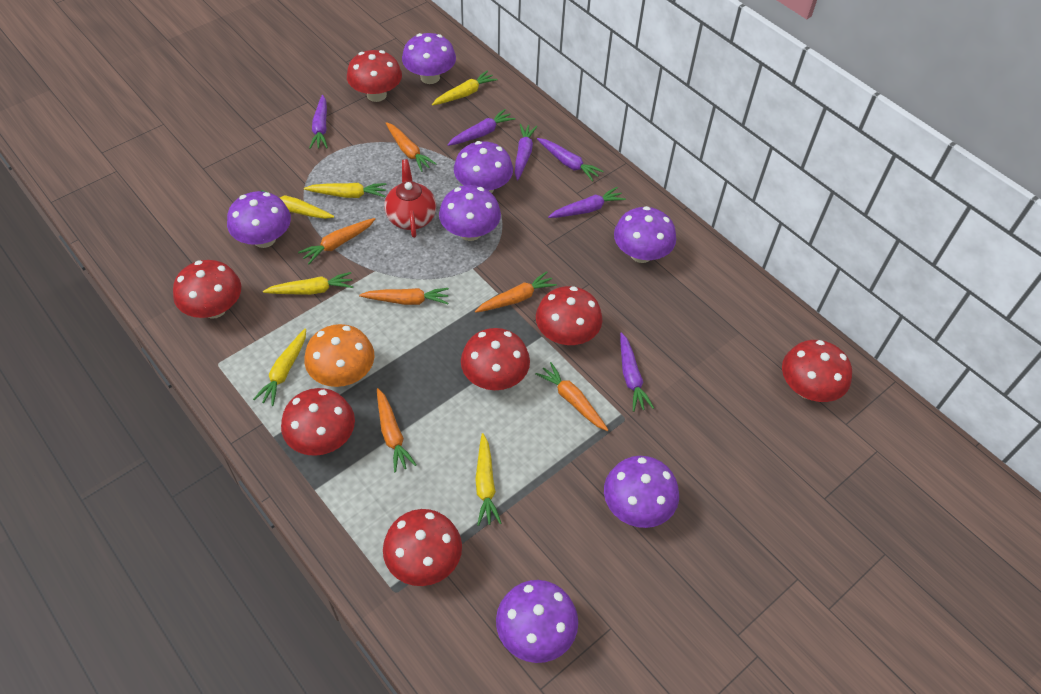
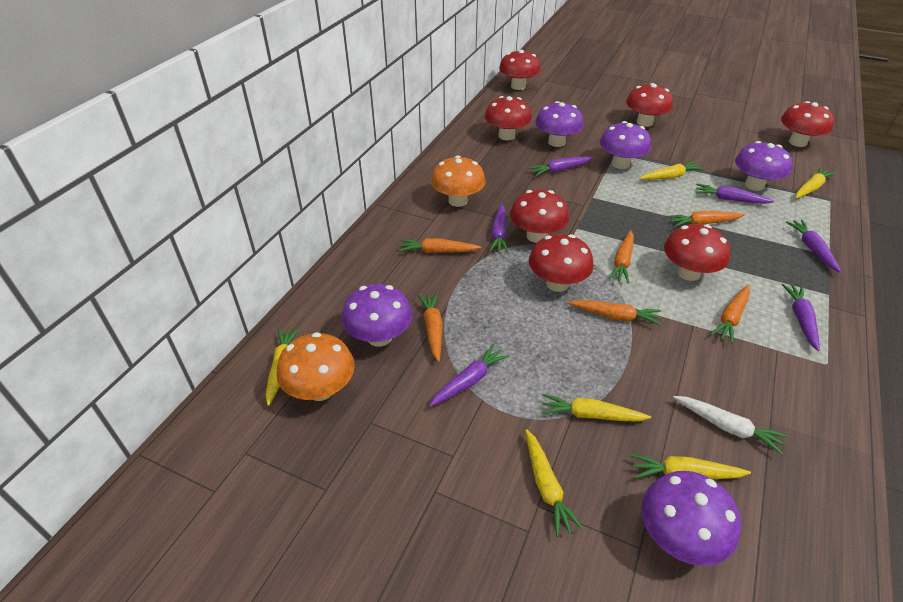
orange mushroom: 1 -> 2
purple mushroom: 7 -> 5
red teapot: 1 -> 0
white carrot: 0 -> 1

